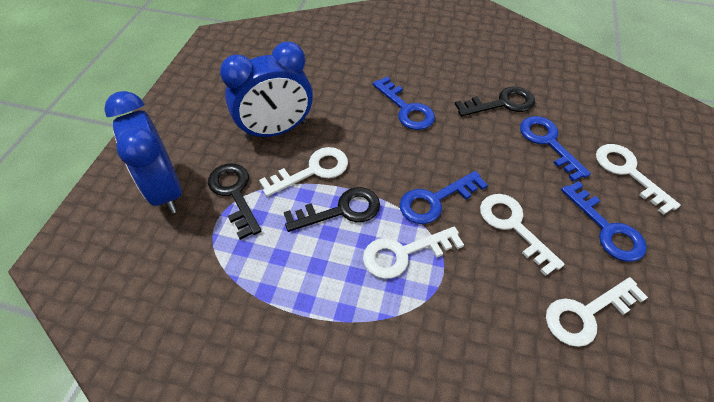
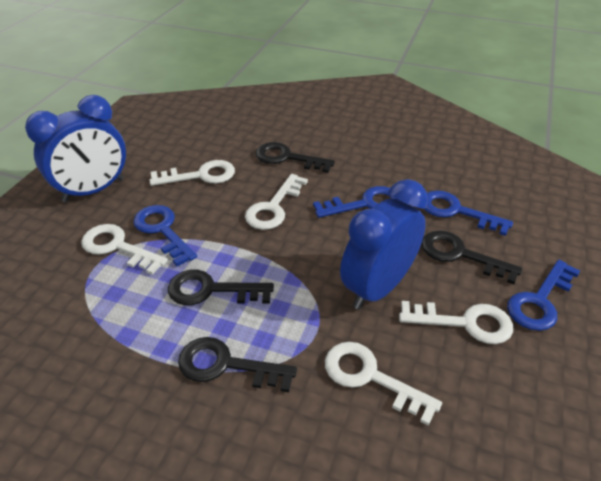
black key: 3 -> 4

